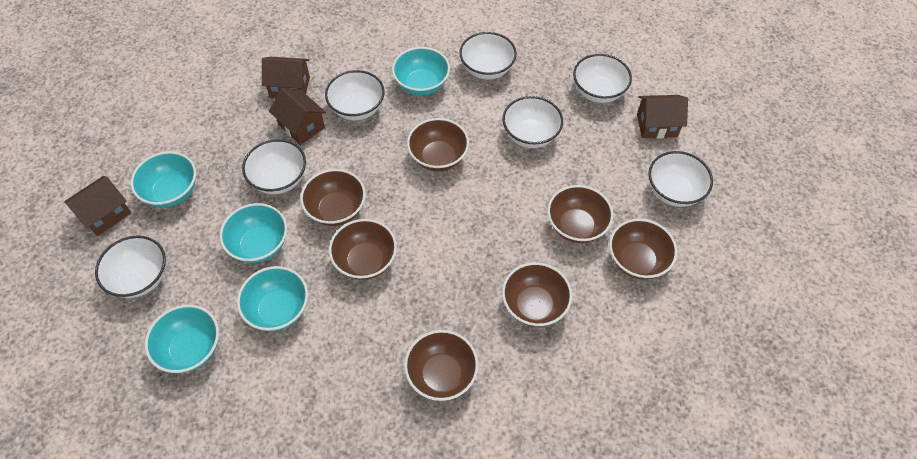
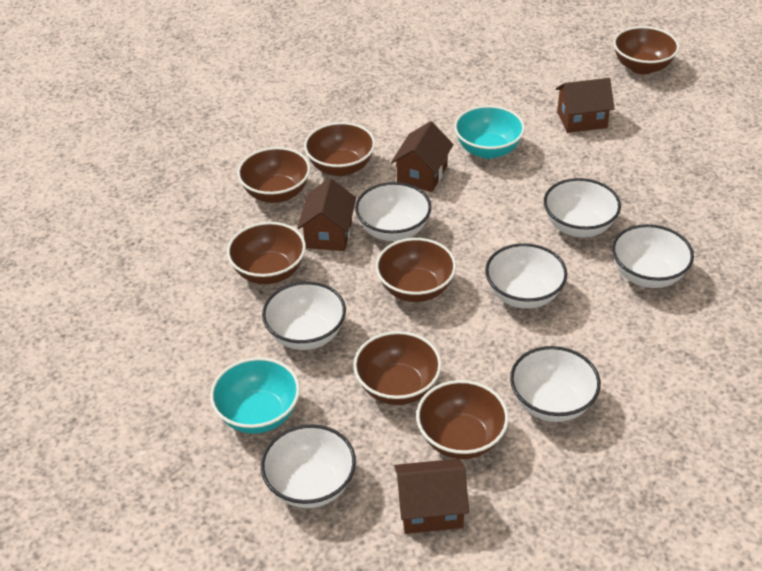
turquoise bowl: 5 -> 2

